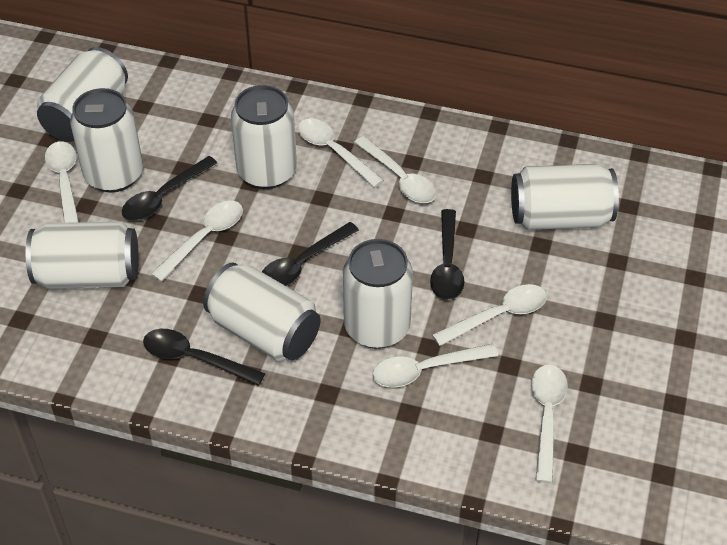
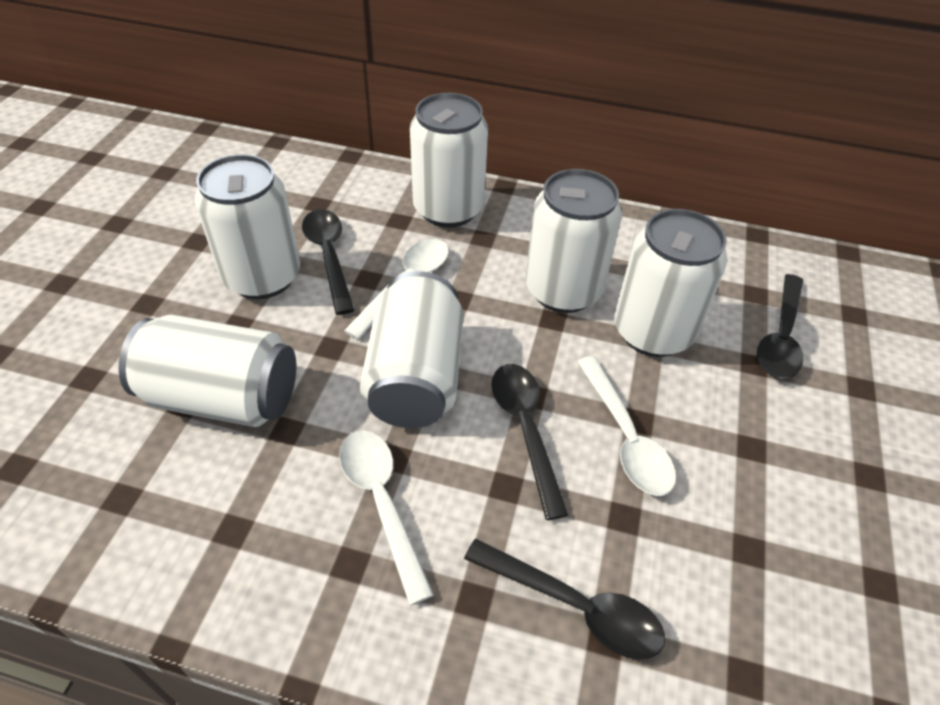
white can: 7 -> 6
white spoon: 7 -> 3

